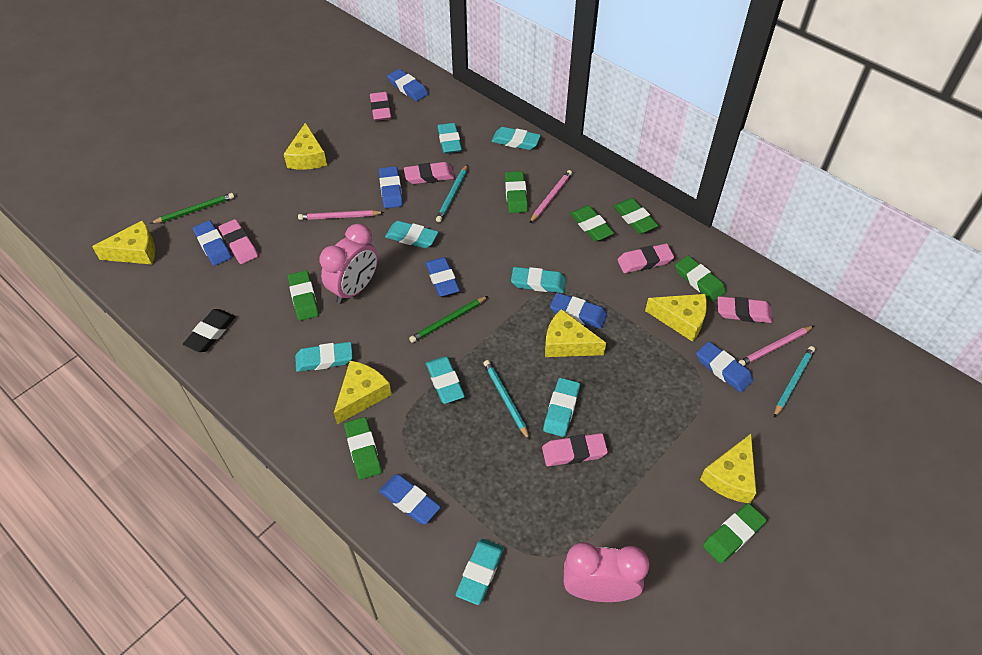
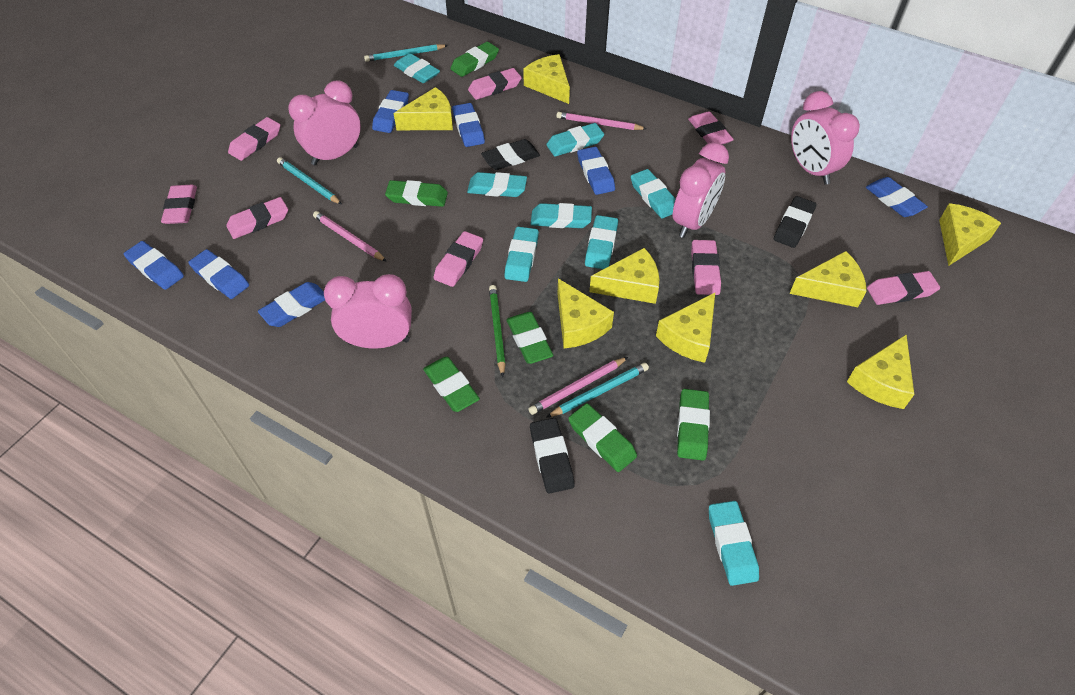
black eraser: 1 -> 3
green eraser: 7 -> 6
green pencil: 2 -> 1
pink clock: 2 -> 4
pink eraser: 6 -> 8
yellow cheese: 6 -> 8

